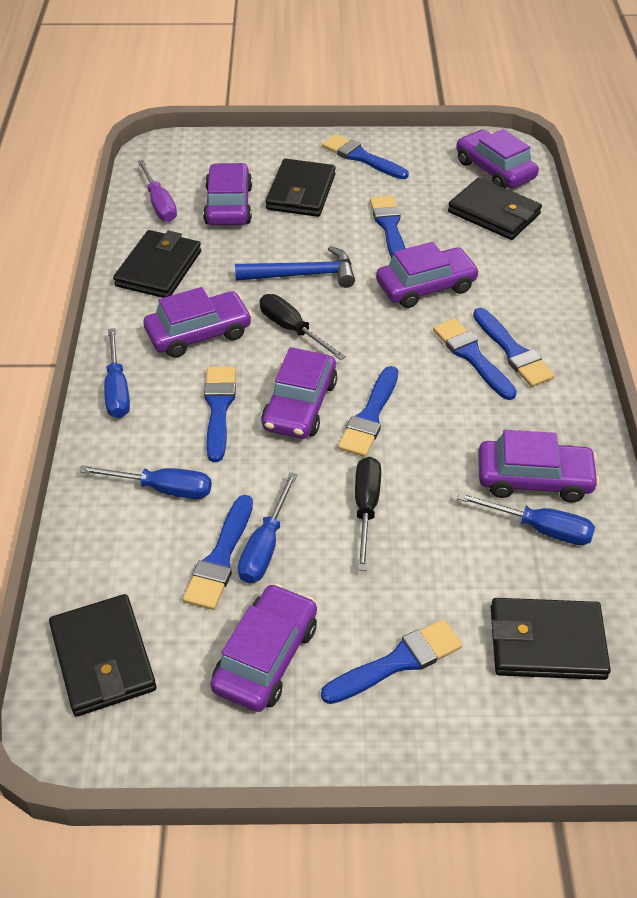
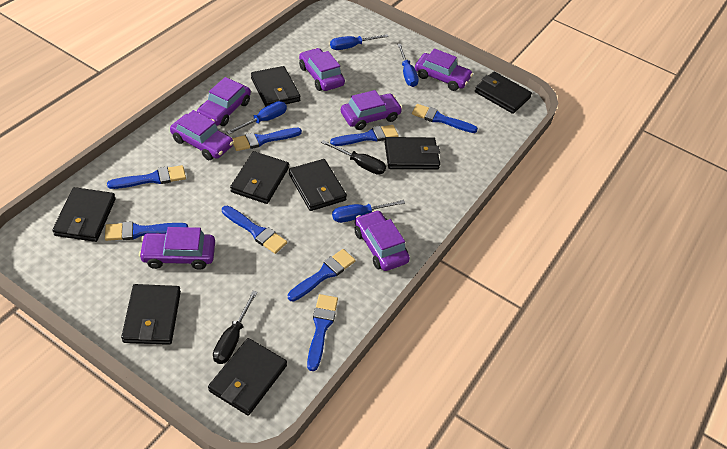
black wallet: 5 -> 8
blue hammer: 1 -> 0
purple screwdriver: 1 -> 0

